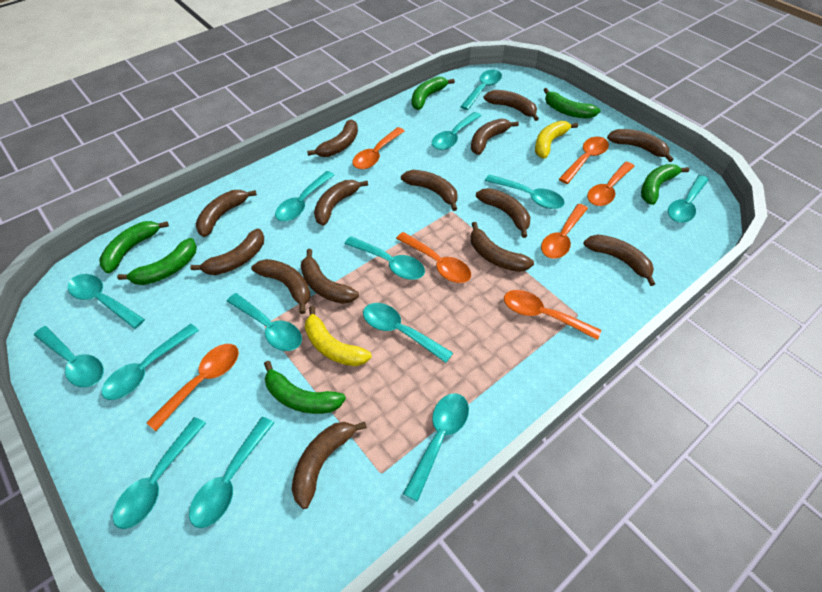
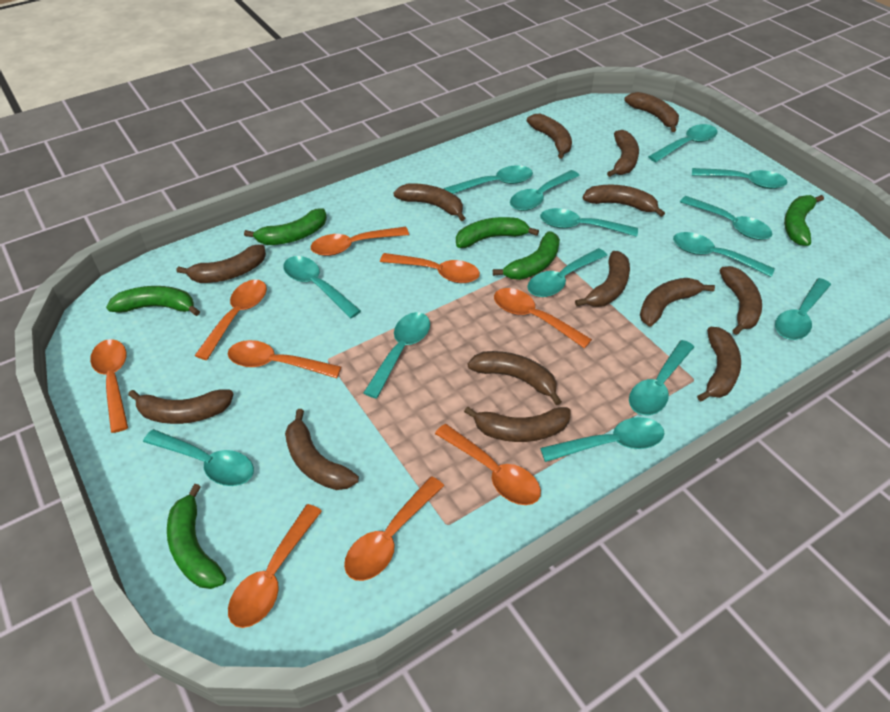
orange spoon: 7 -> 9
yellow banana: 2 -> 0

